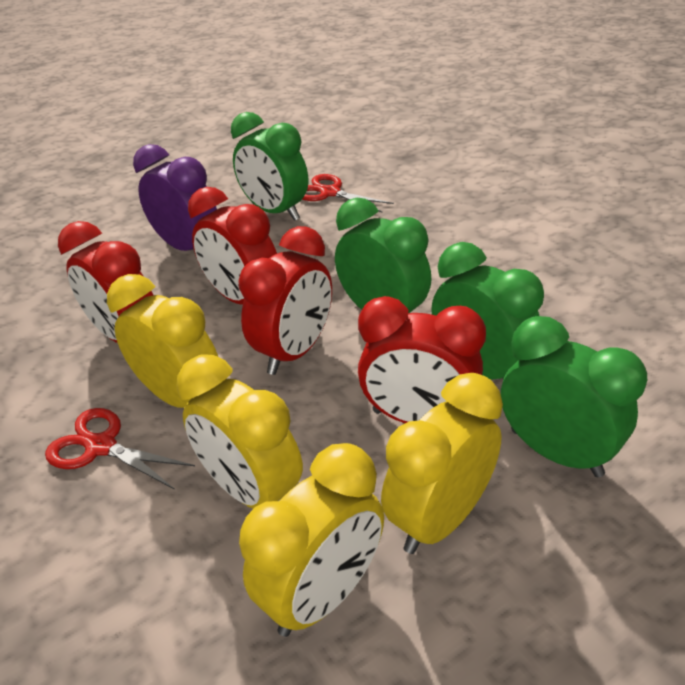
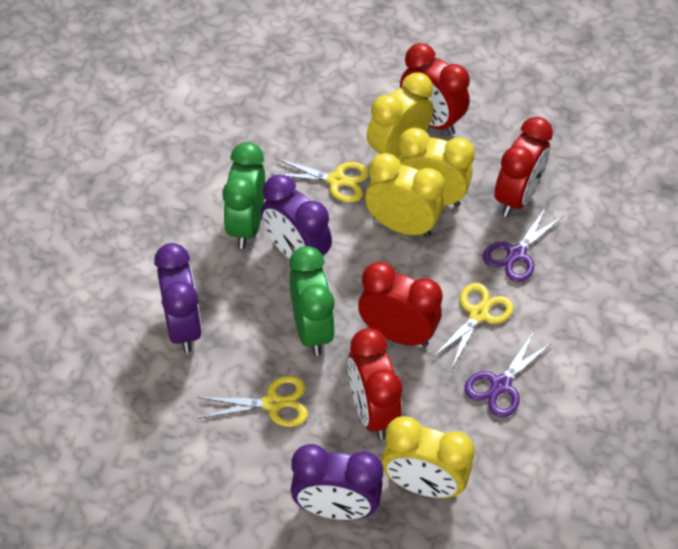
green clock: 4 -> 2
purple clock: 1 -> 3
purple scissors: 0 -> 2
red scissors: 2 -> 0
yellow scissors: 0 -> 3

